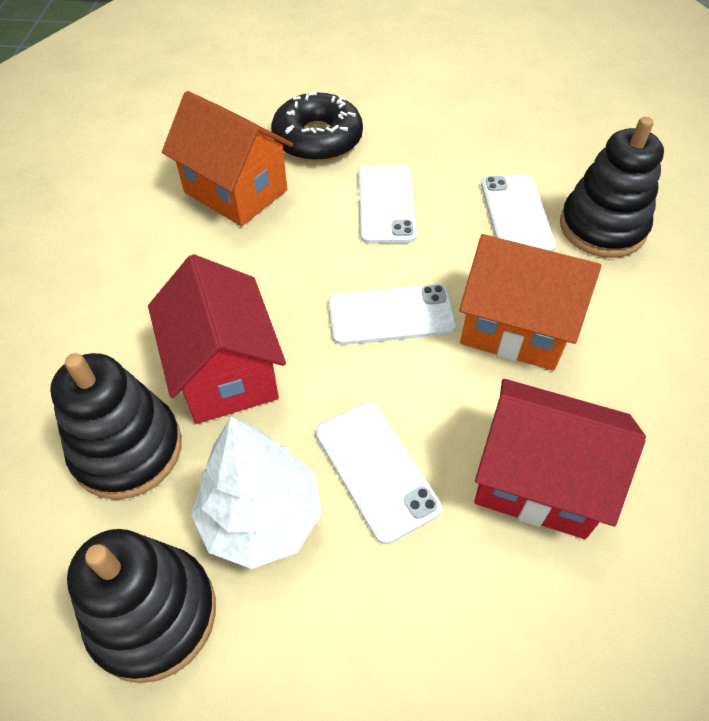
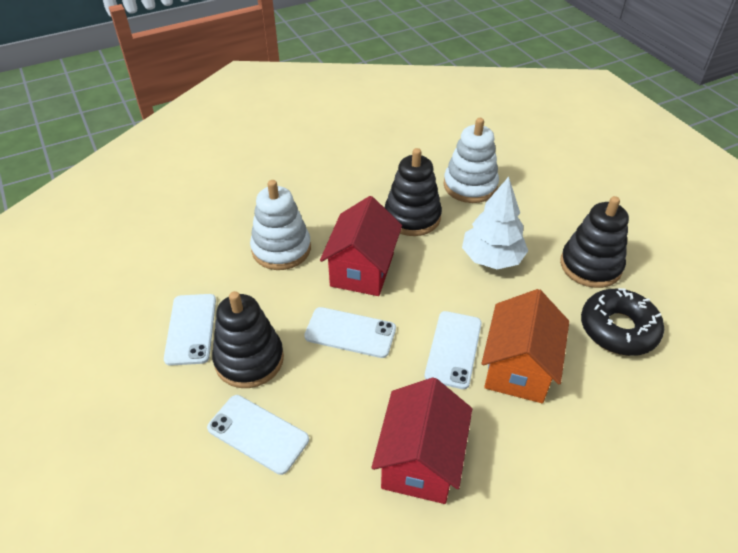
orange house: 2 -> 1
white stacking toy: 0 -> 2

